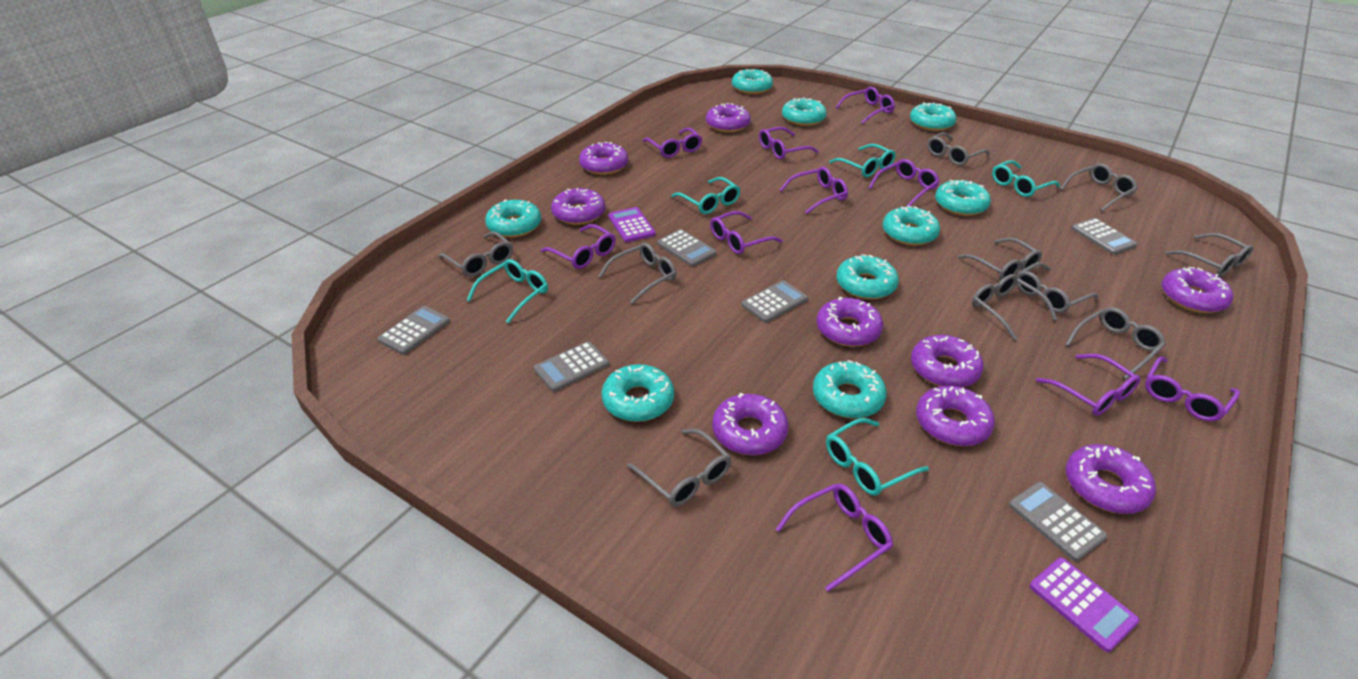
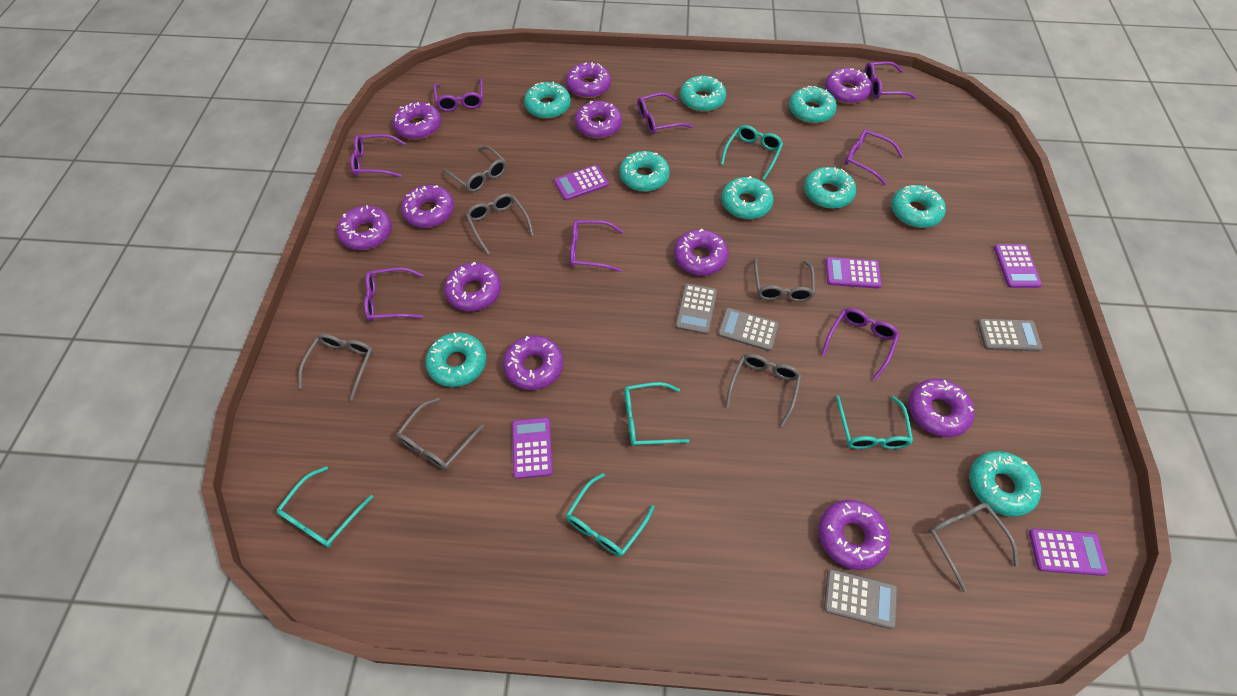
grey calculator: 6 -> 4
grey glasses: 10 -> 7
purple calculator: 2 -> 5
purple donut: 9 -> 11
purple glasses: 10 -> 8

